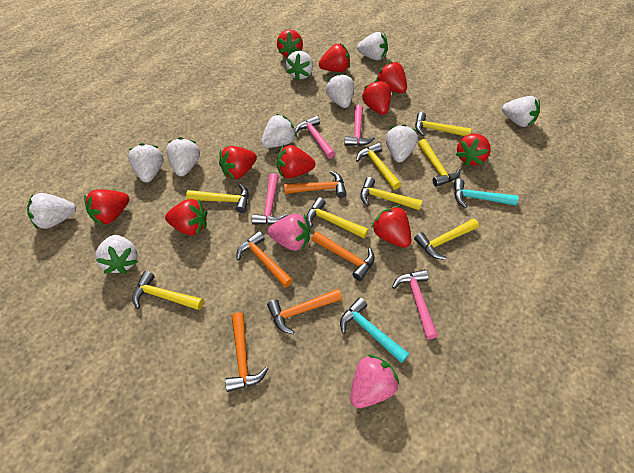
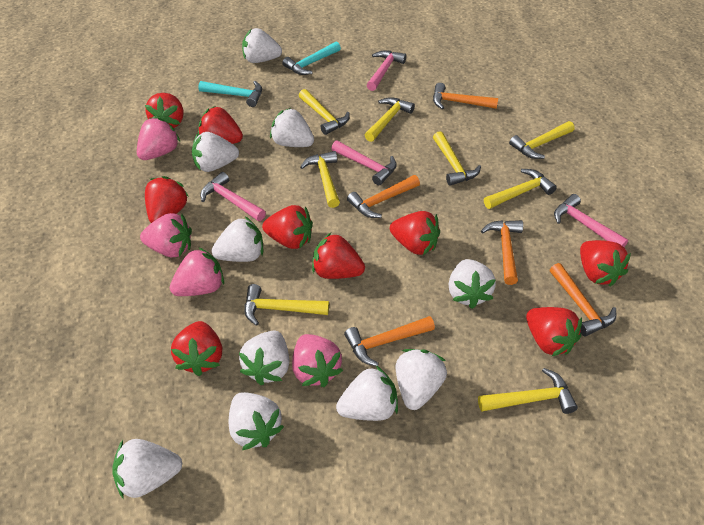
pink strawberry: 2 -> 4
red strawberry: 10 -> 9

